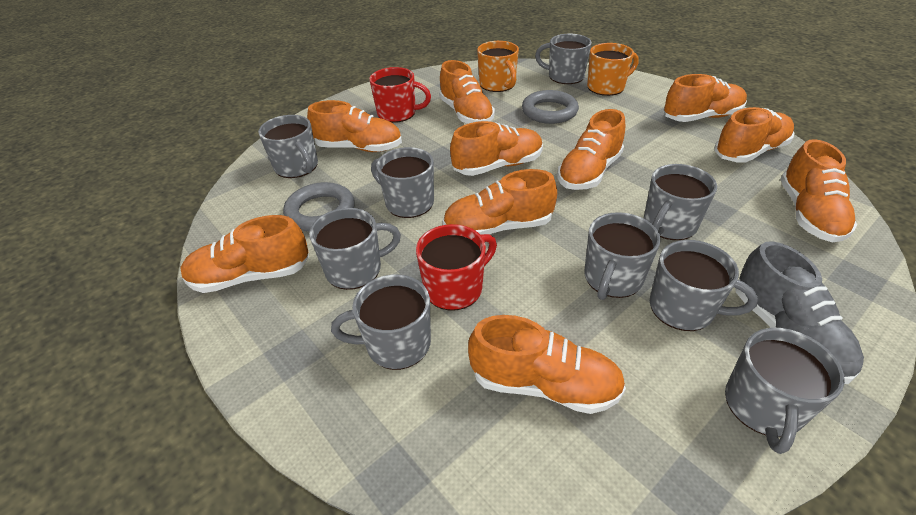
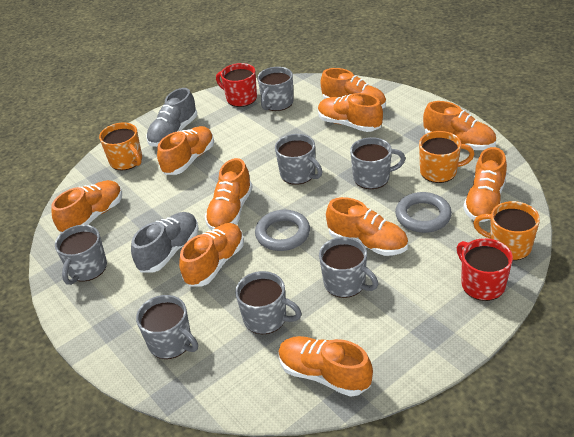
grey mug: 9 -> 7
grey shoe: 1 -> 2
orange mug: 2 -> 3

